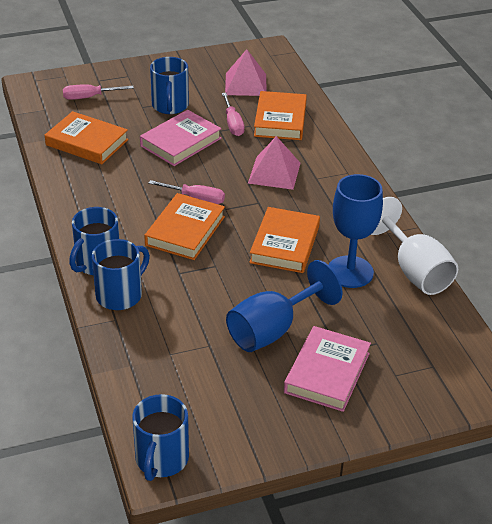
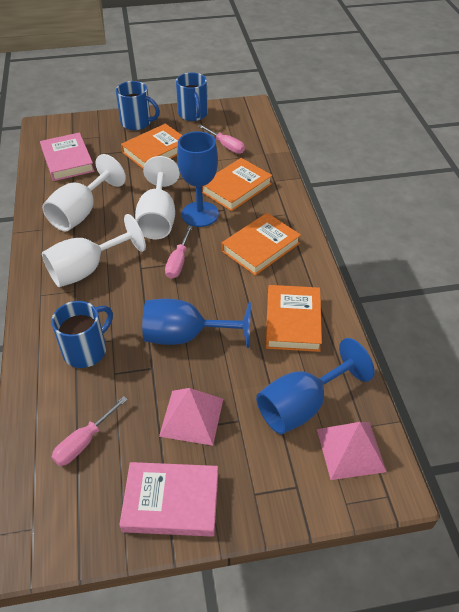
blue goblet: 2 -> 3
blue mug: 4 -> 3
white goblet: 1 -> 3

